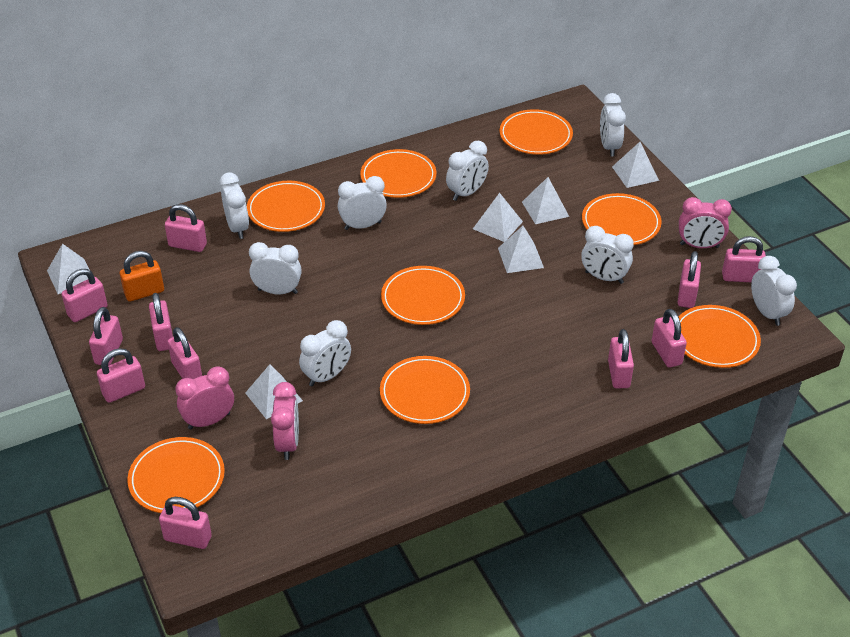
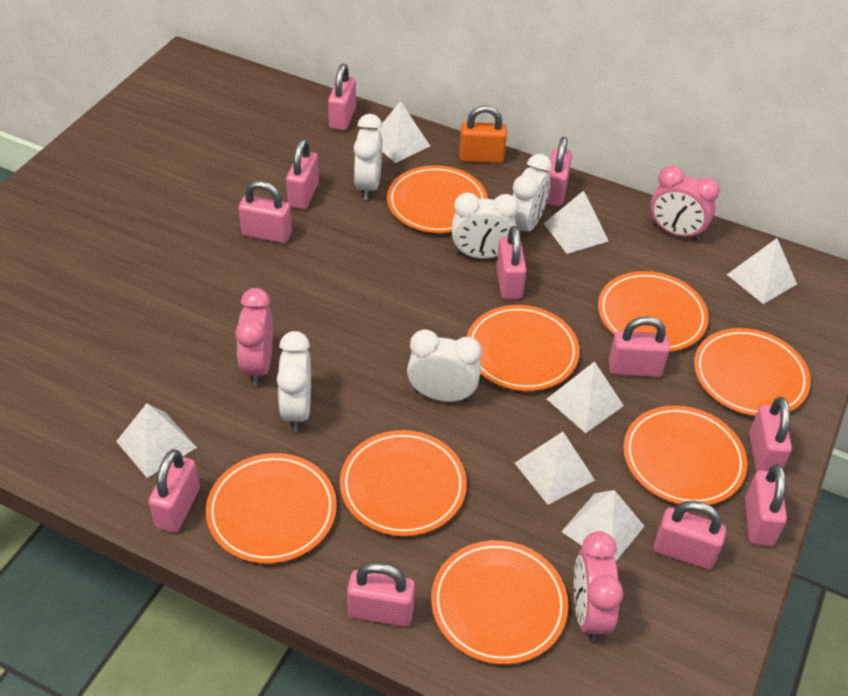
white clock: 8 -> 5
white pyramid: 6 -> 7

